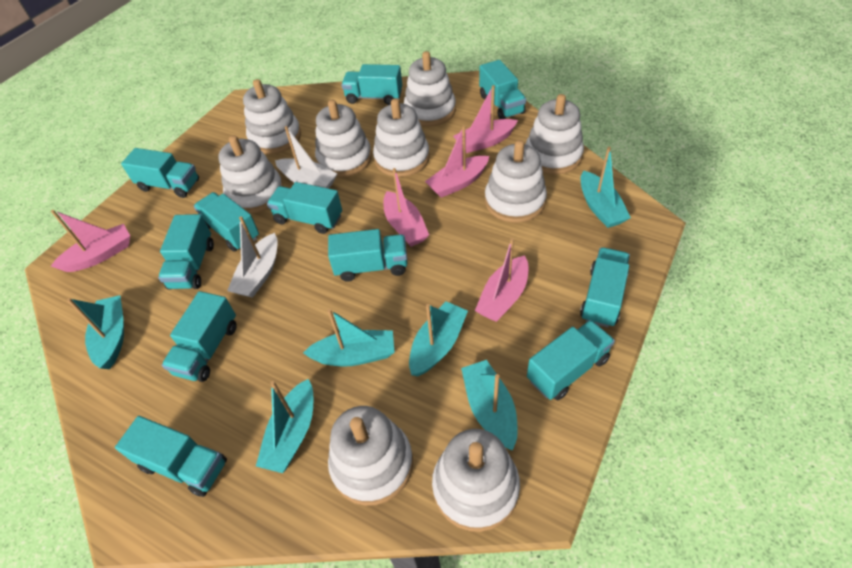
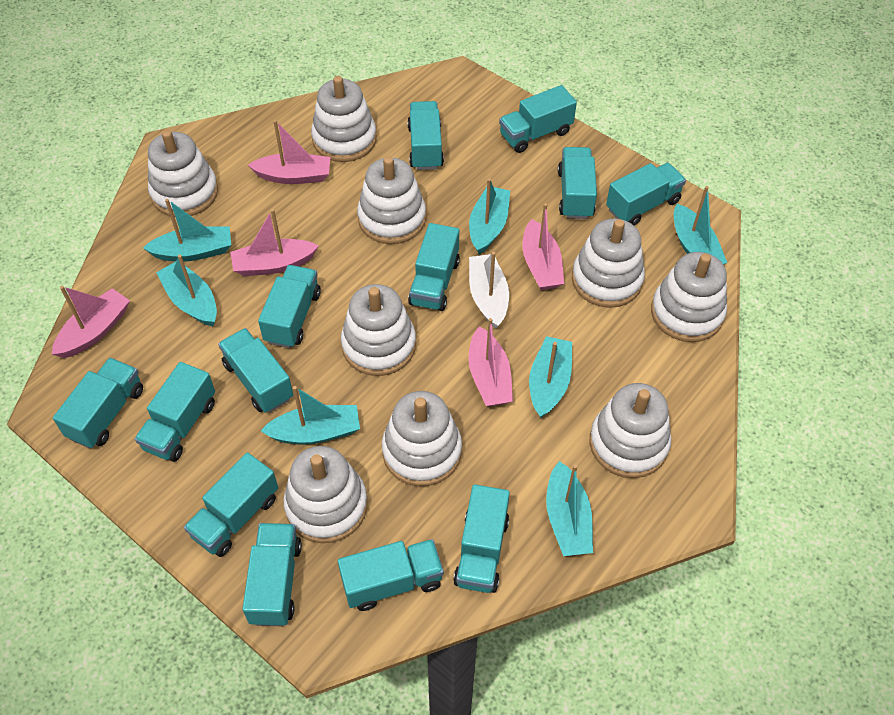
turquoise boat: 6 -> 7
turquoise truck: 11 -> 13
white boat: 2 -> 1

